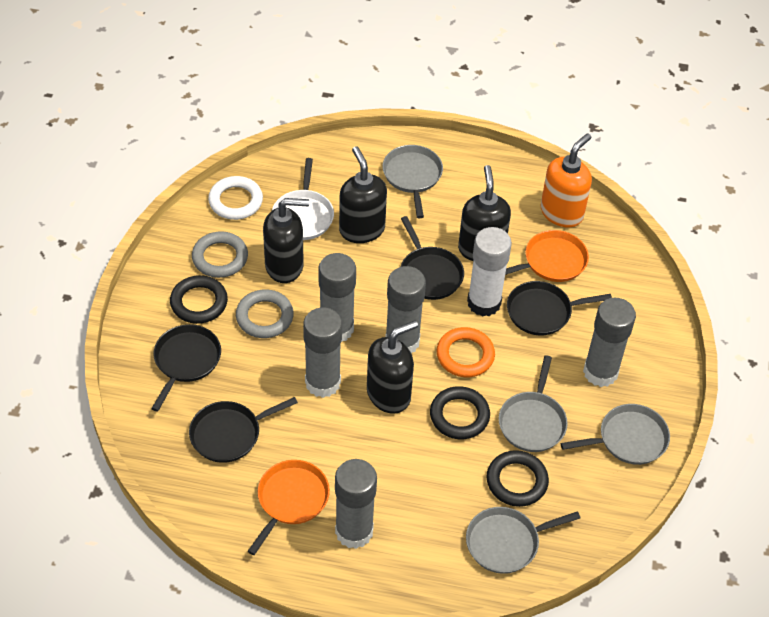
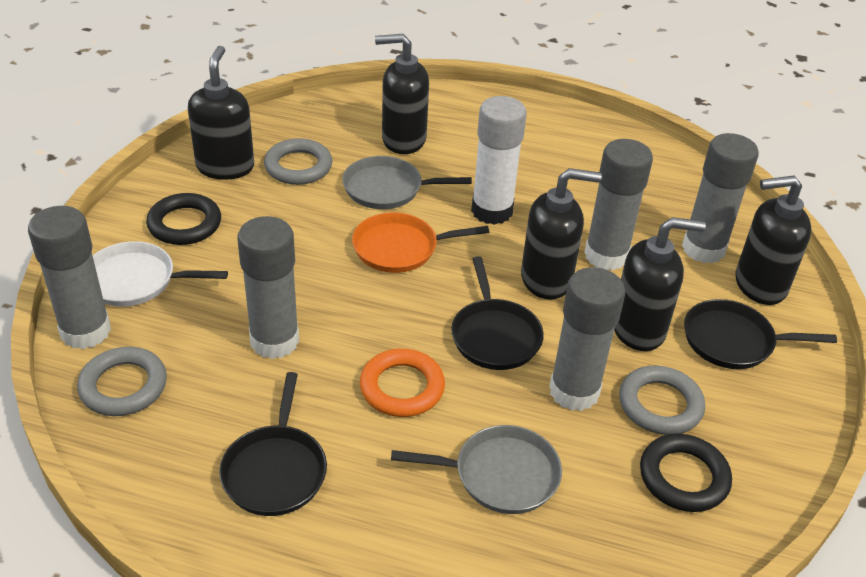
black pan: 4 -> 3
black ring: 3 -> 2
black soap dispenser: 4 -> 5
grey pan: 4 -> 2
grey ring: 2 -> 3
orange pan: 2 -> 1
orange soap dispenser: 1 -> 0
white ring: 1 -> 0

